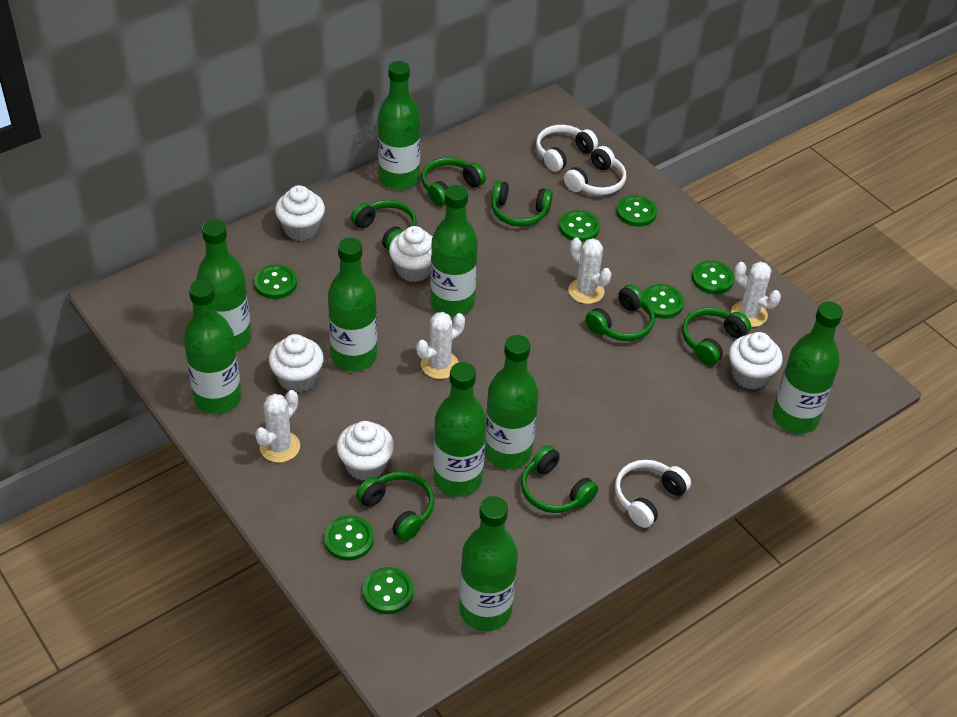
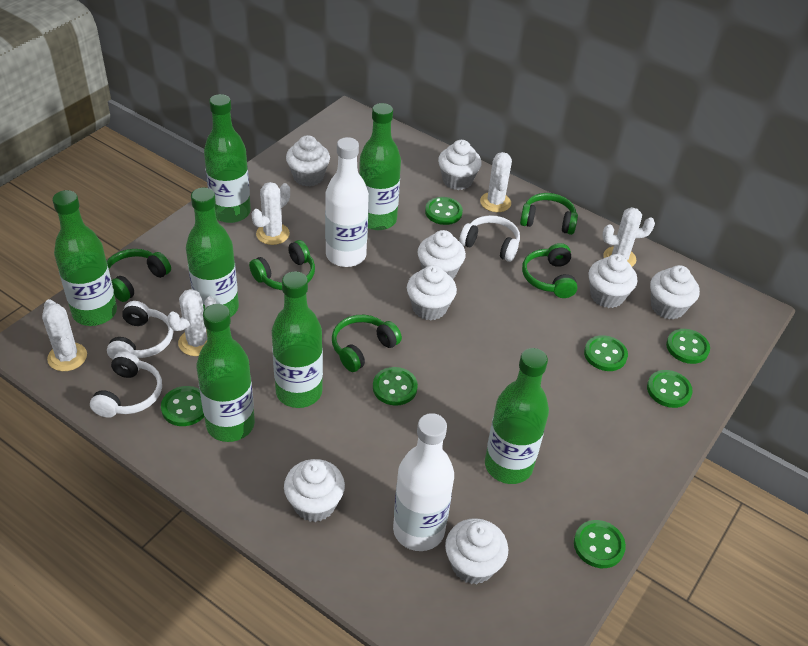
green bottle: 9 -> 7
green headphones: 7 -> 5
white bottle: 0 -> 2
white cactus: 4 -> 5
white cupcake: 5 -> 8

